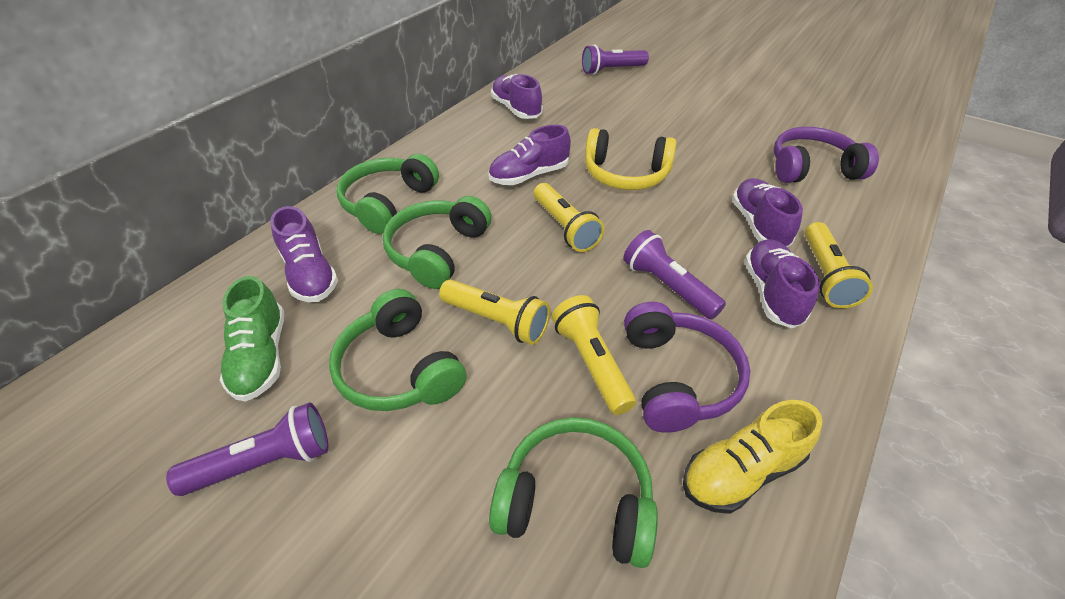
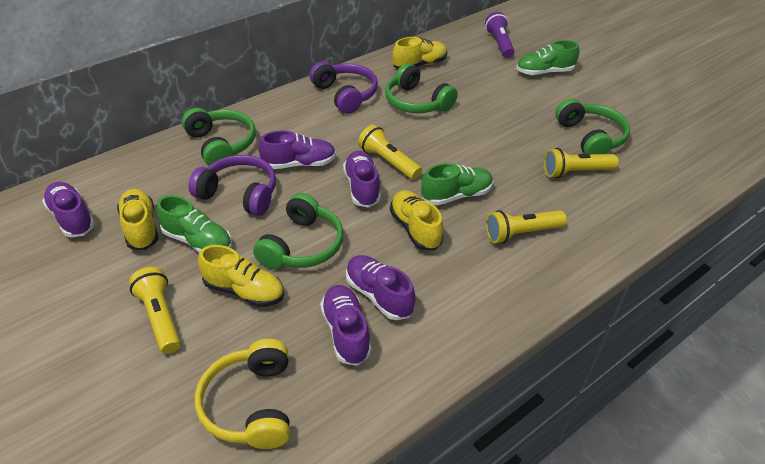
green shoe: 1 -> 3
purple flashlight: 3 -> 1
yellow shoe: 1 -> 4

